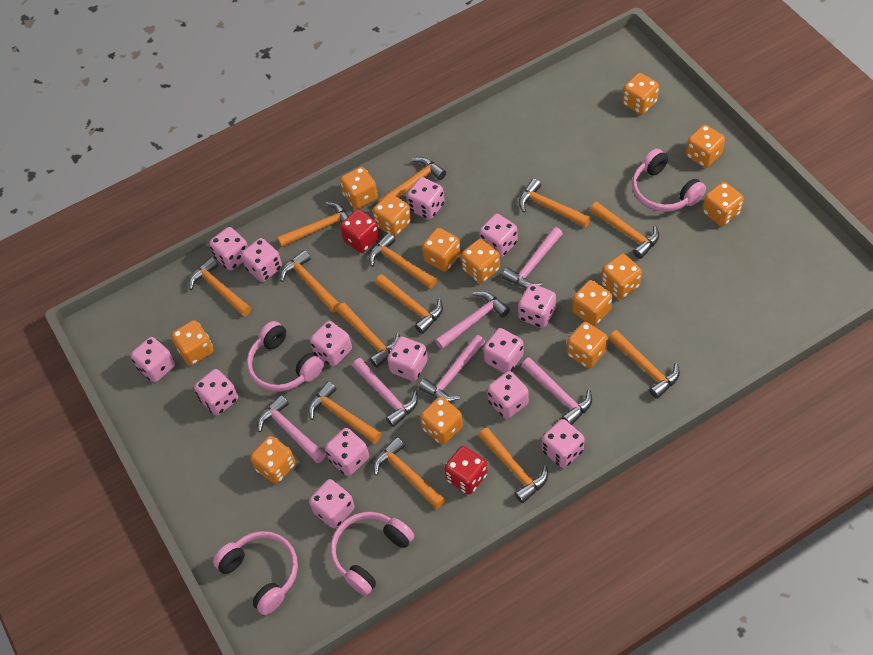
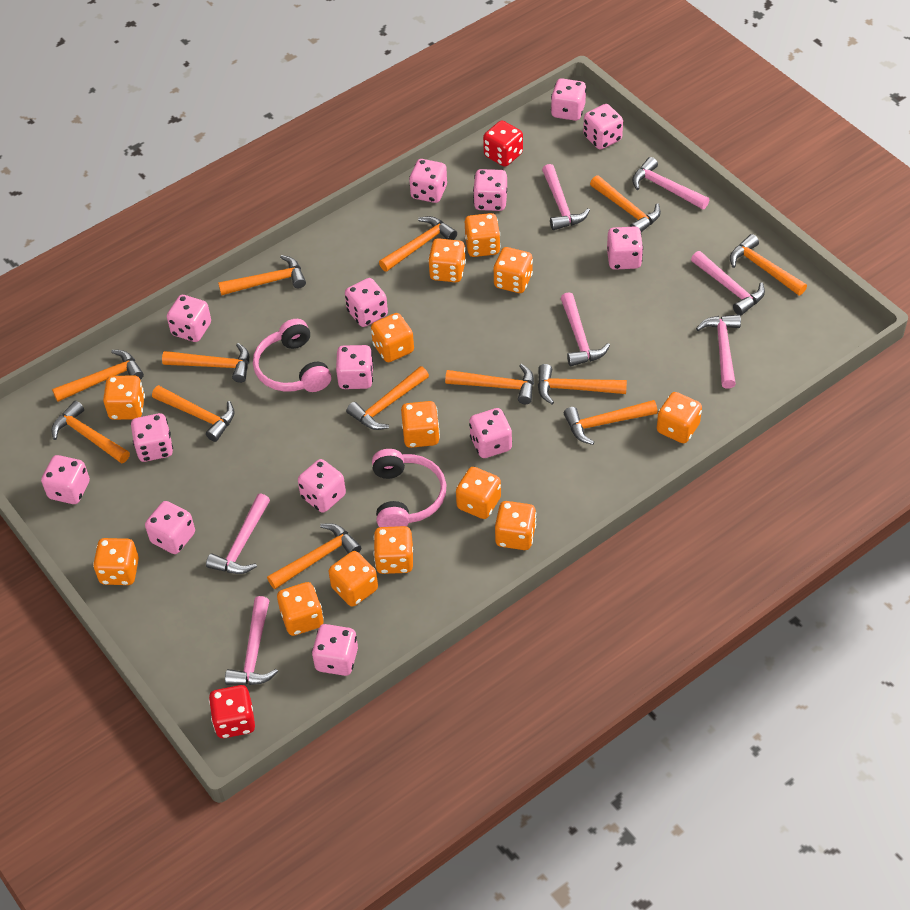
pink hammer: 6 -> 7
pink headphones: 4 -> 2

